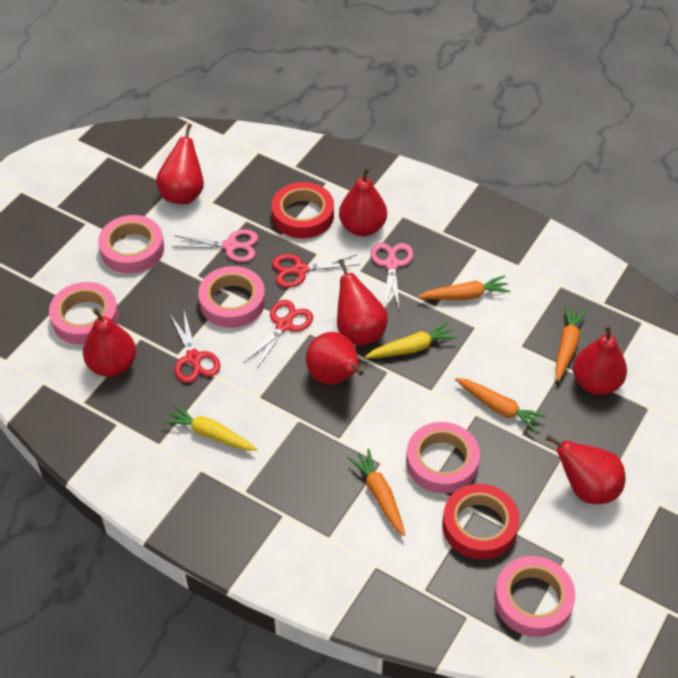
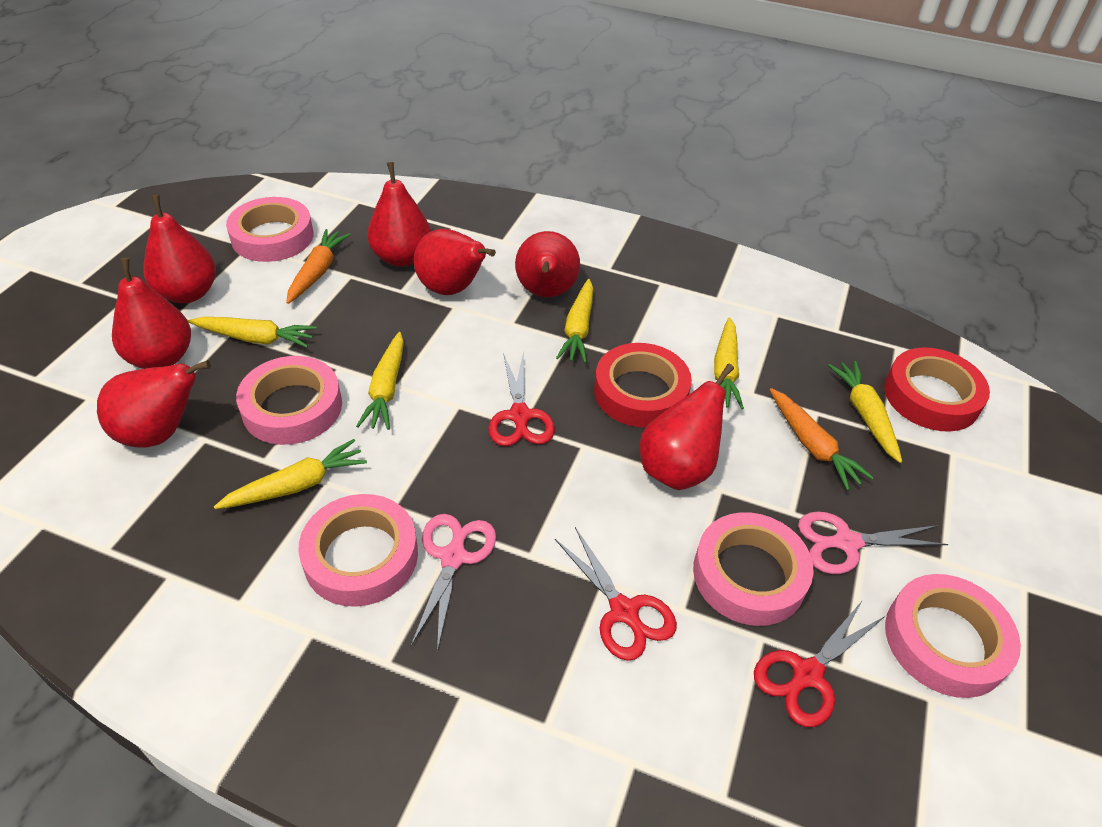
orange carrot: 4 -> 2
yellow carrot: 2 -> 6

